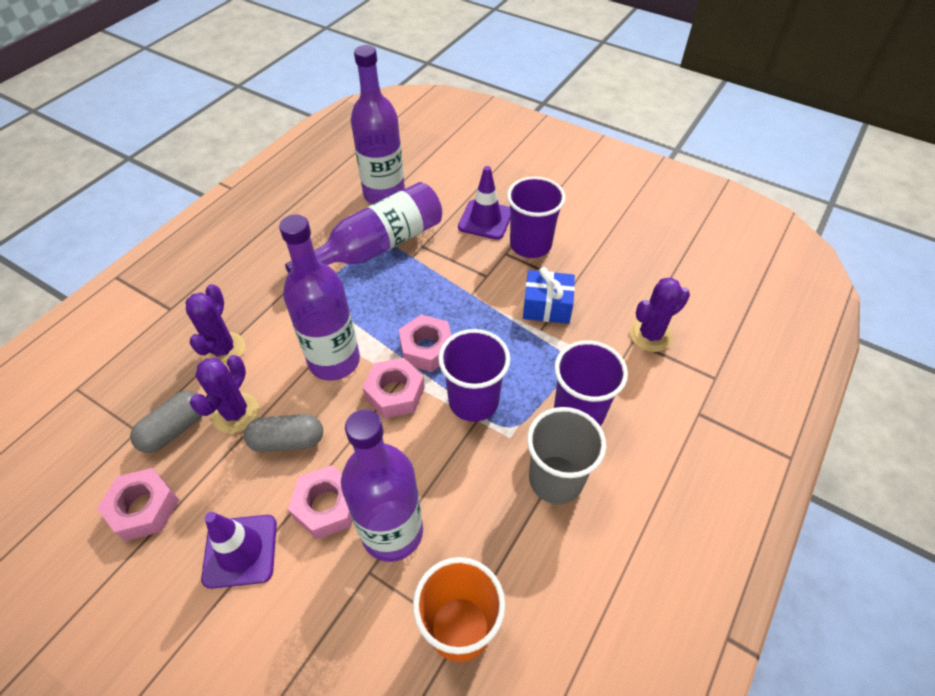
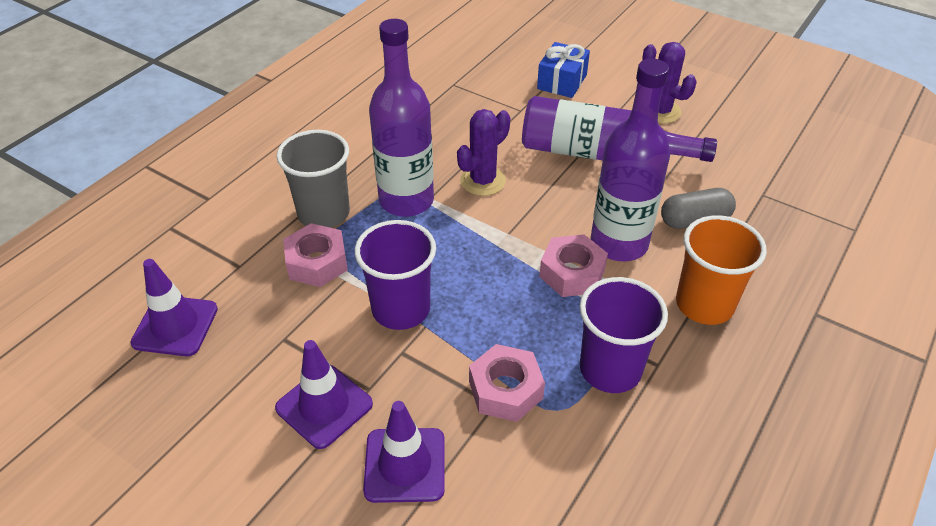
grey capsule: 2 -> 1
pink nut: 4 -> 3
purple bottle: 4 -> 3
purple cactus: 3 -> 2
purple cup: 3 -> 2
purple traffic cone: 2 -> 3

